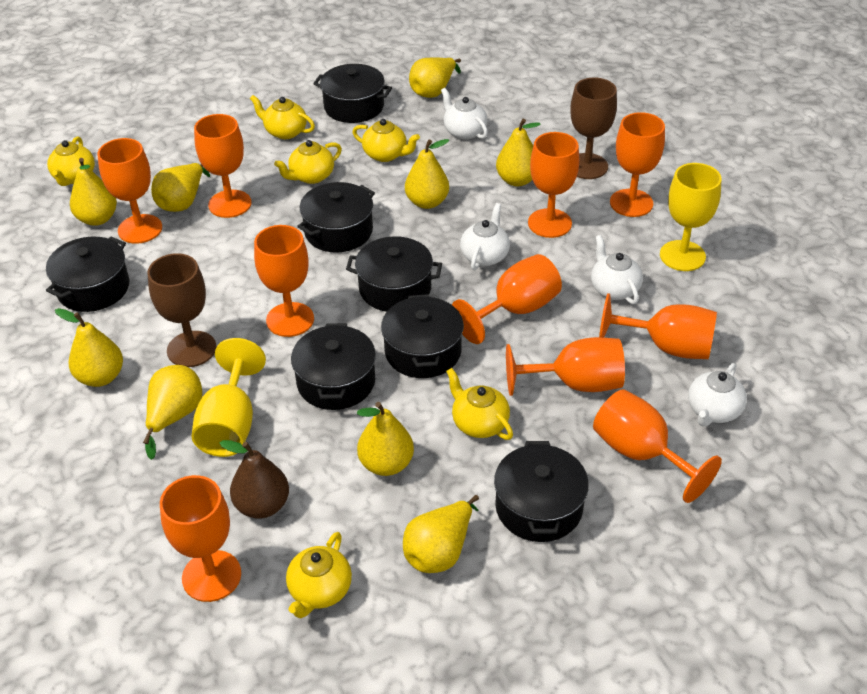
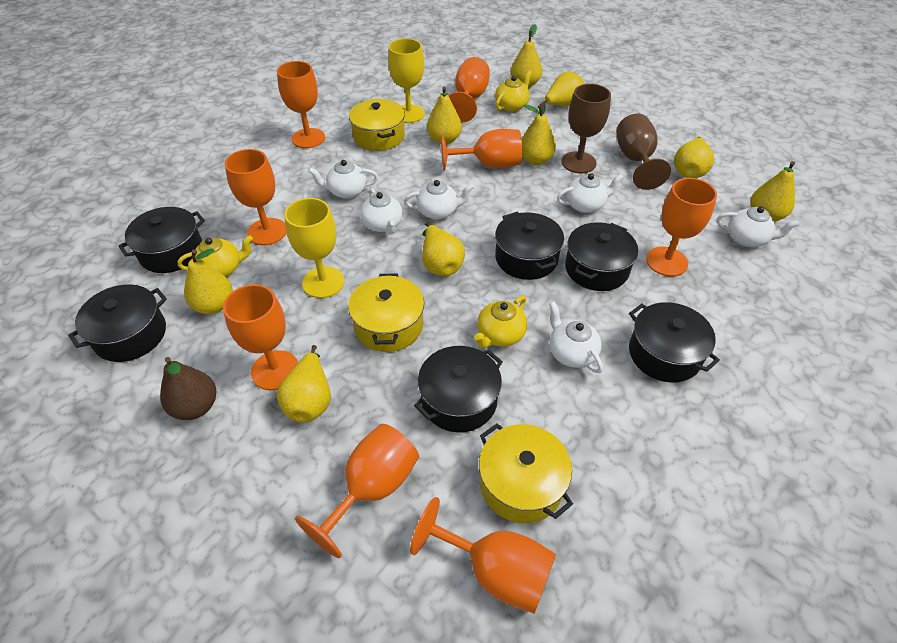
black pot: 7 -> 6
orange goblet: 10 -> 8
white teapot: 4 -> 6
yellow pot: 0 -> 3
yellow teapot: 6 -> 3

